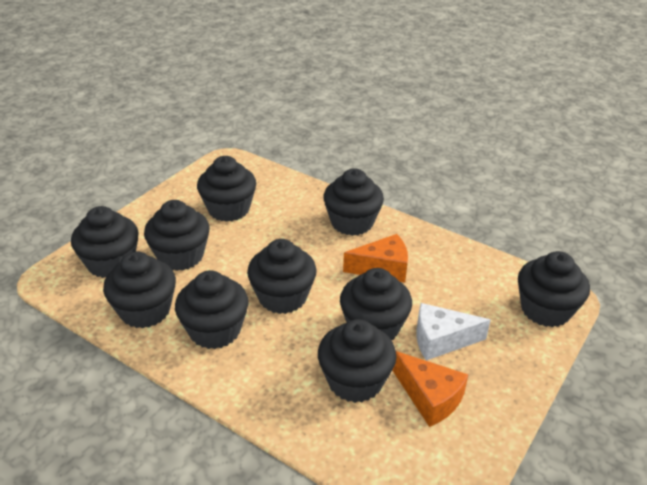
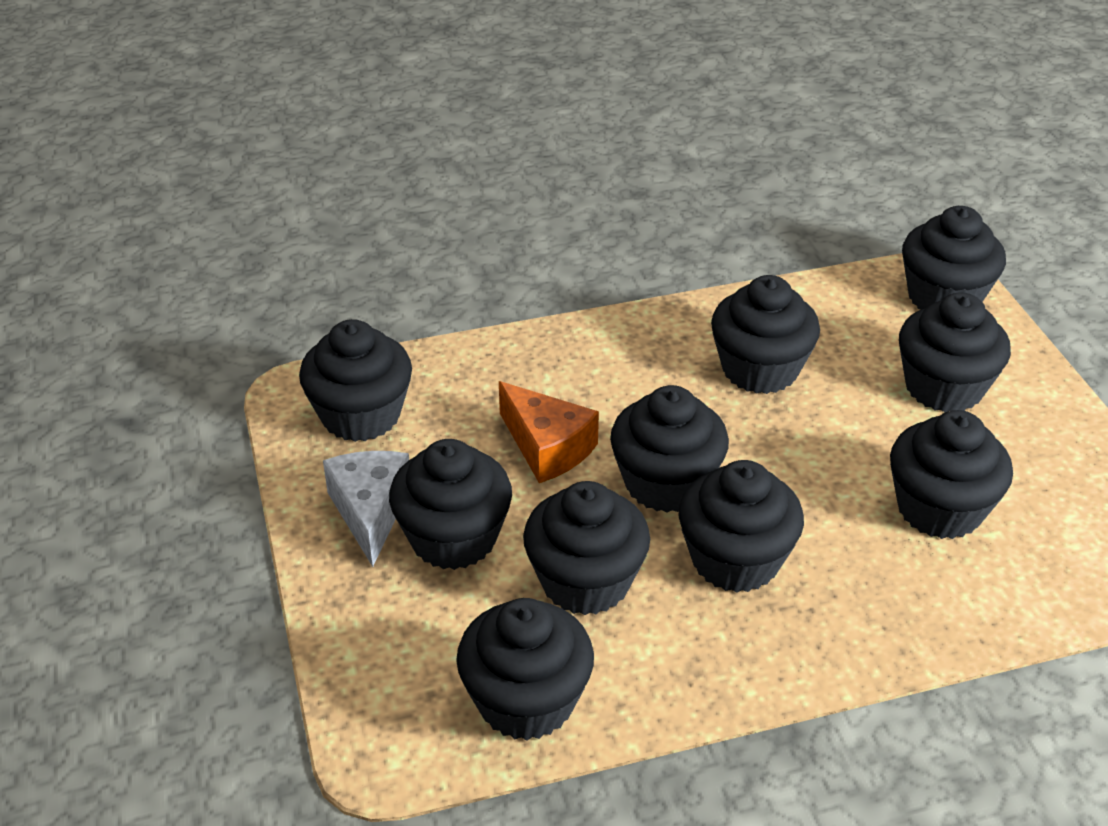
orange cheese: 2 -> 1

